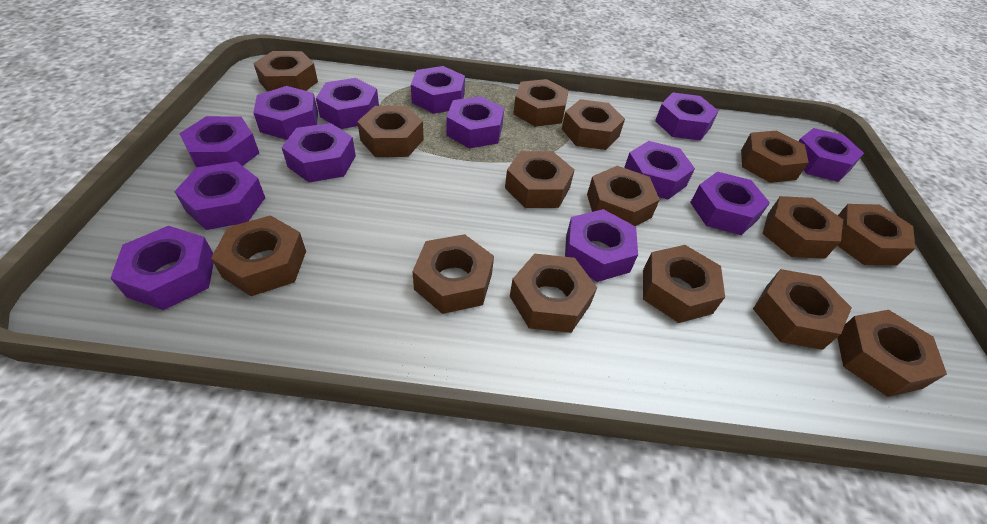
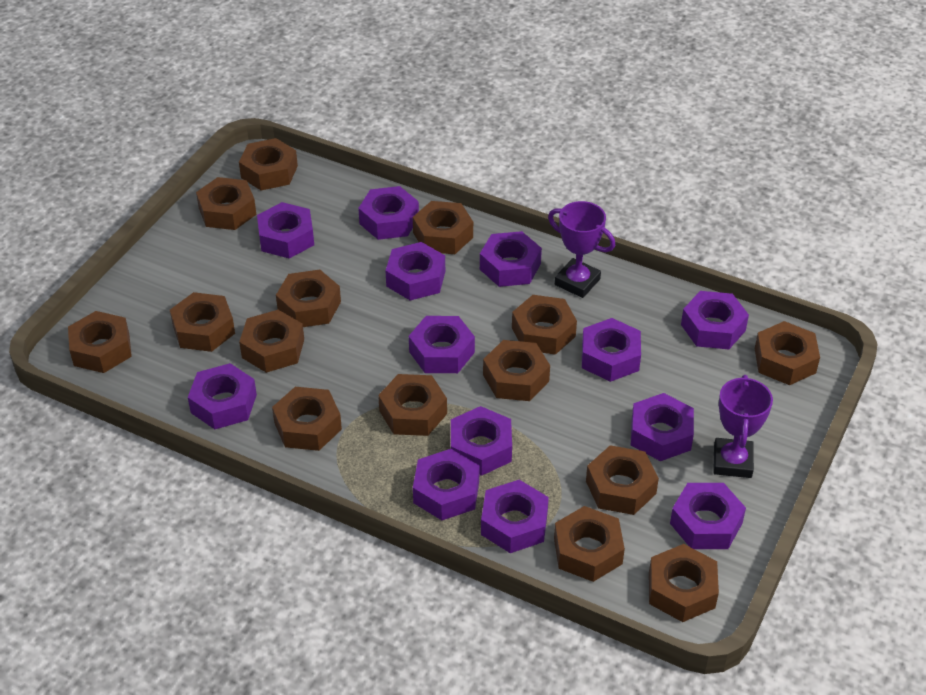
purple trophy: 0 -> 2

